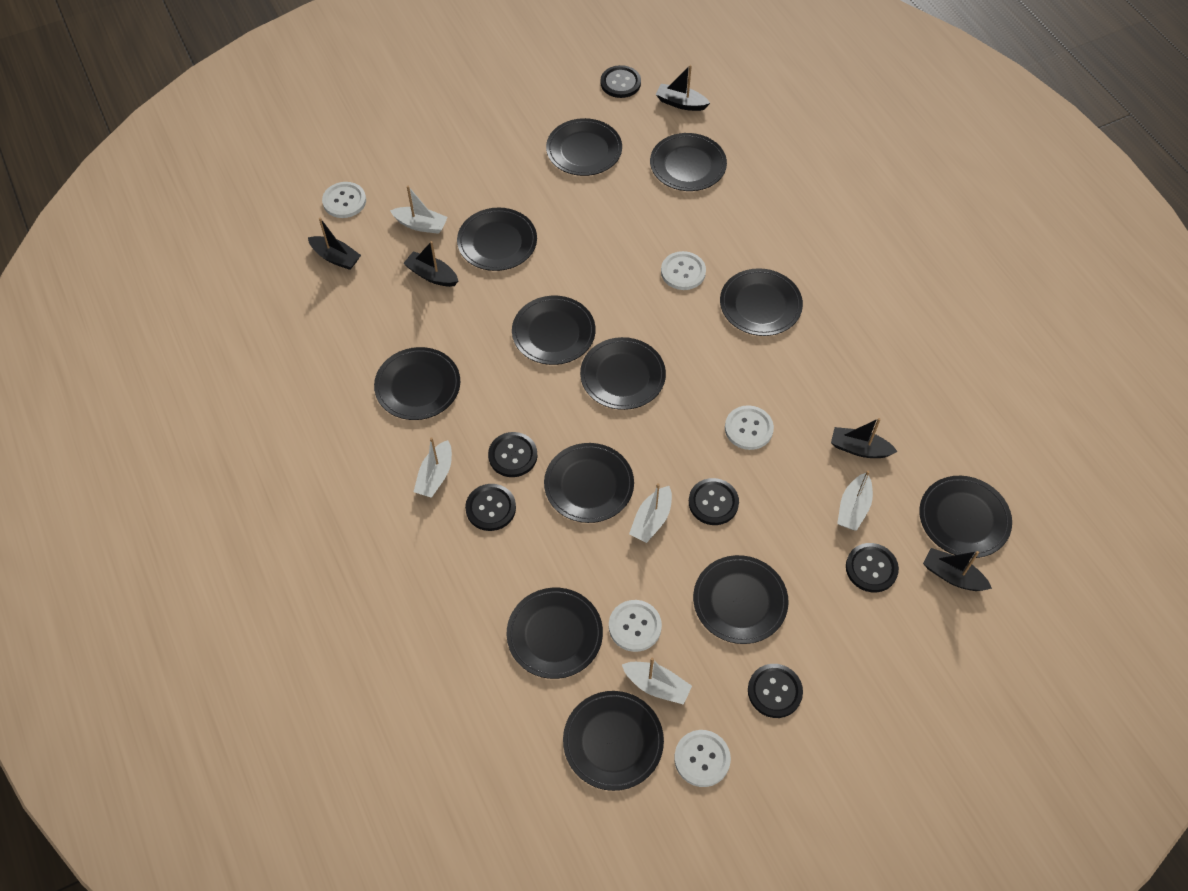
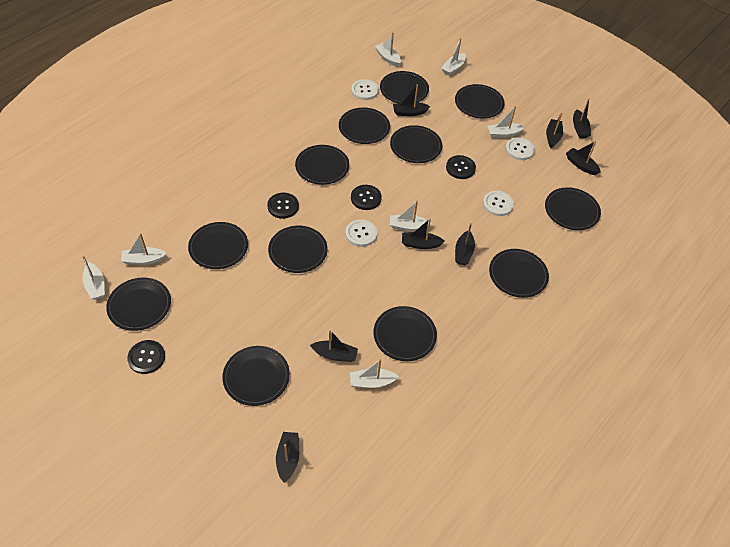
black boat: 5 -> 8
black button: 6 -> 4
white boat: 5 -> 7
white button: 5 -> 4

